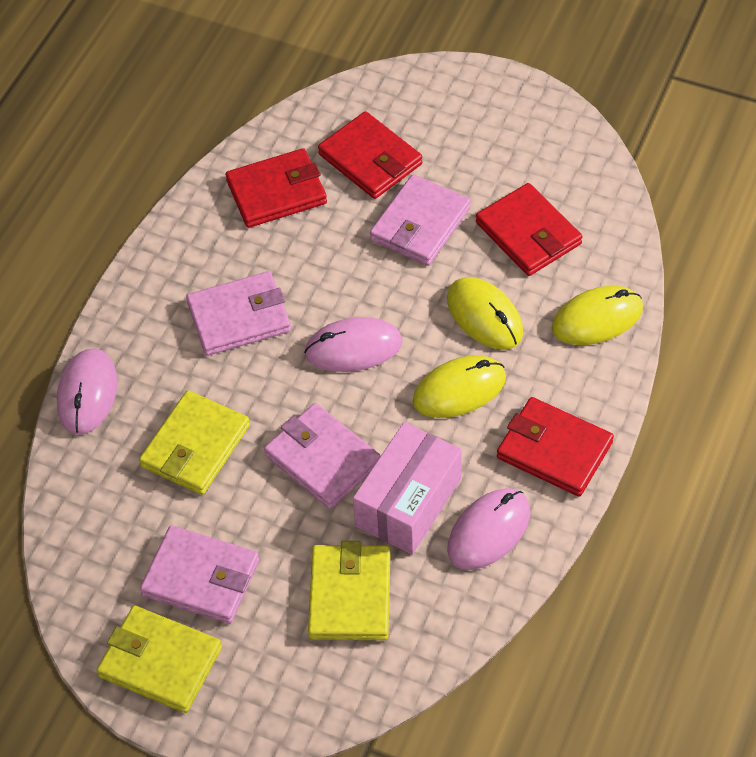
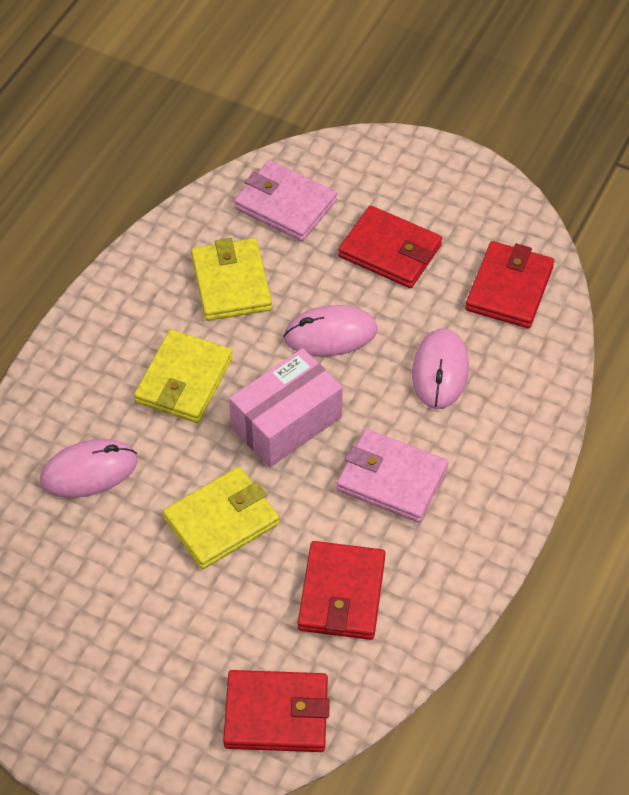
pink wallet: 4 -> 2
yellow mouse: 3 -> 0

